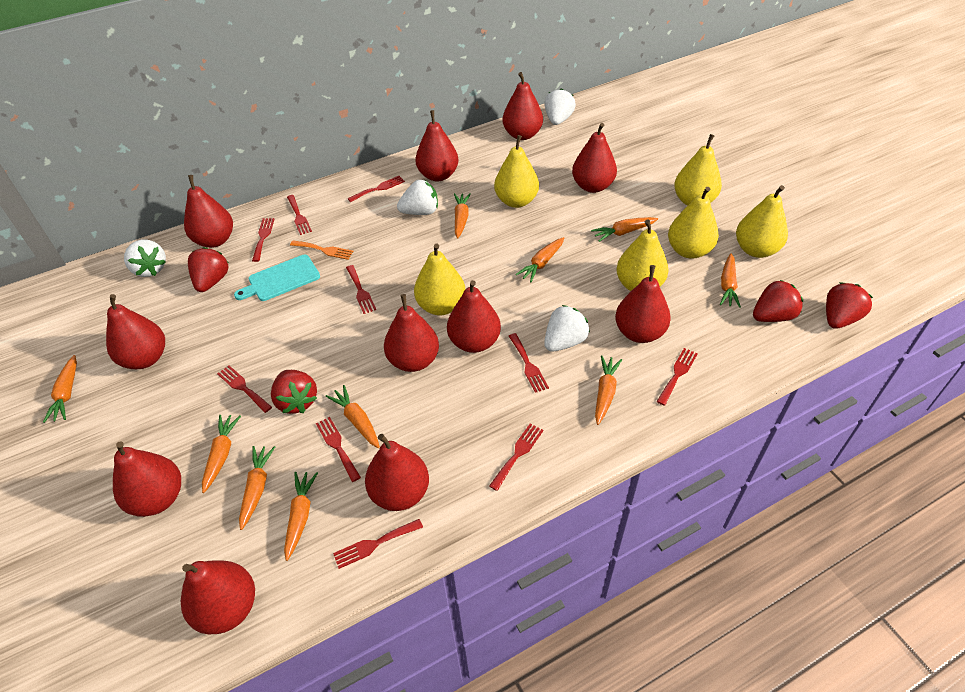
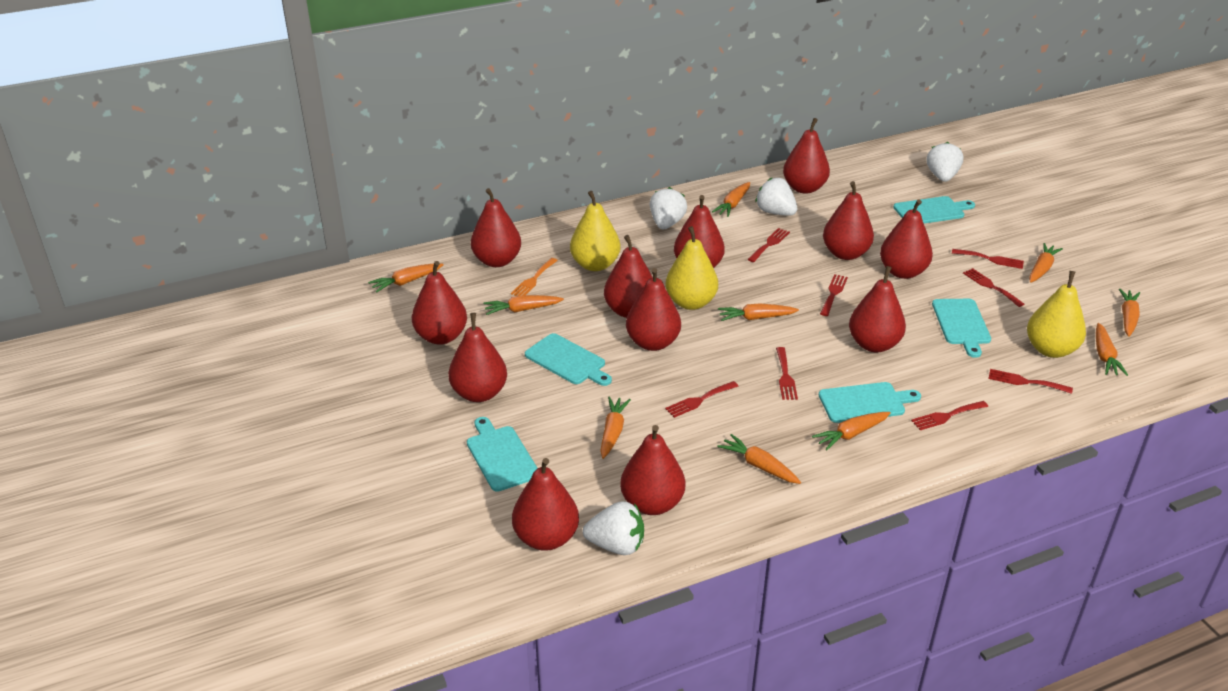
red fork: 10 -> 8
red pear: 11 -> 12
red strawberry: 4 -> 0
turquoise cutting board: 1 -> 5
yellow pear: 6 -> 3

